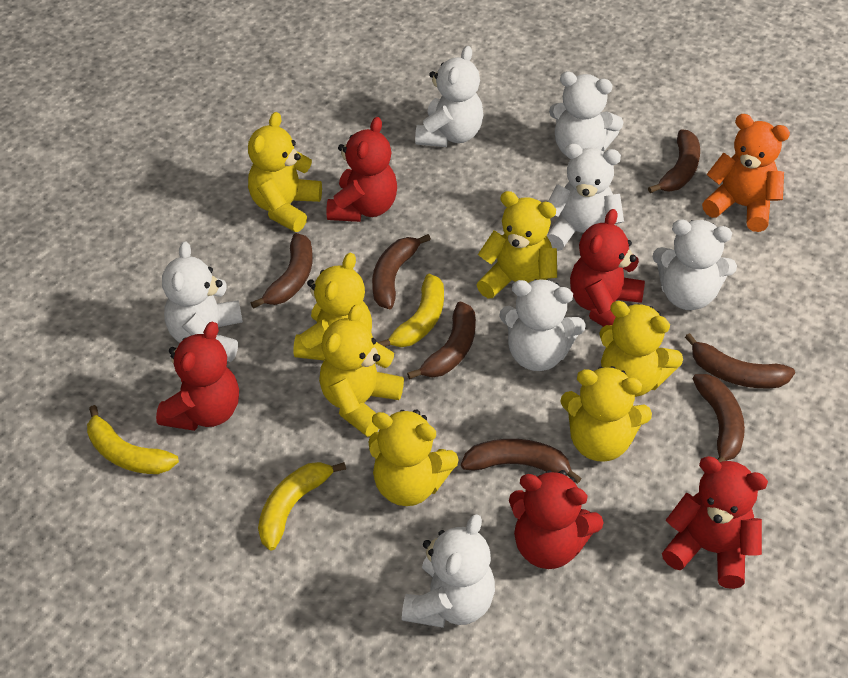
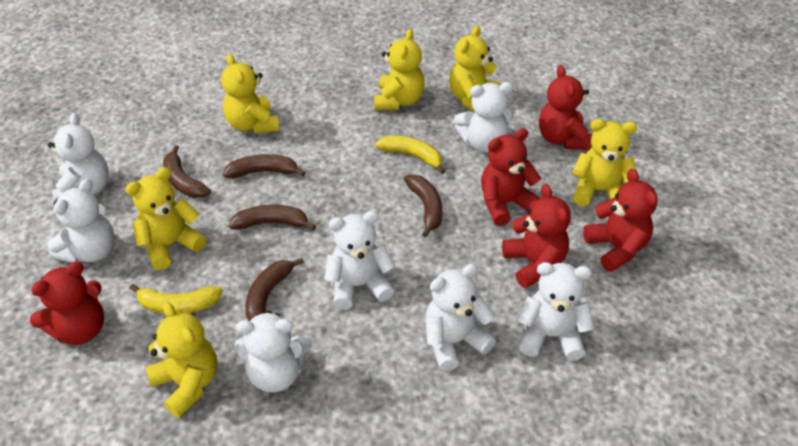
brown banana: 7 -> 5
orange teddy bear: 1 -> 0
yellow banana: 3 -> 2
yellow teddy bear: 7 -> 6

